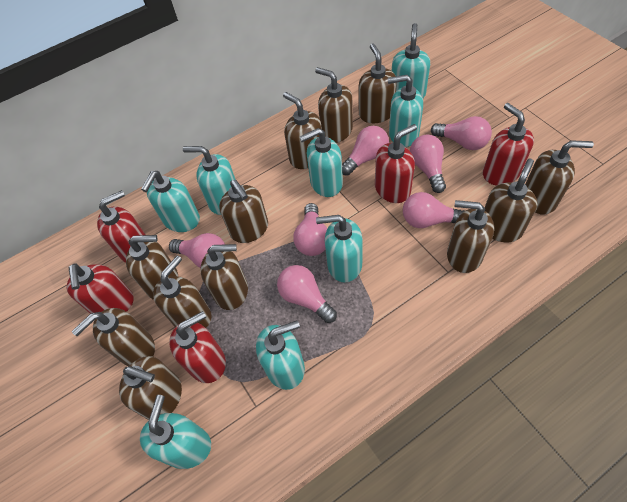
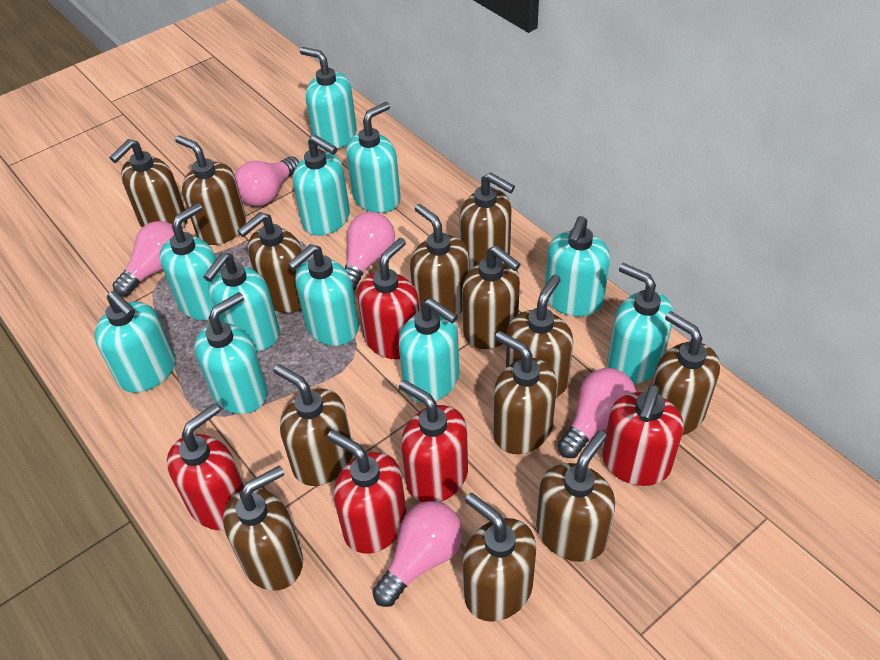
brown soap dispenser: 12 -> 13
pink light bulb: 7 -> 5
turquoise soap dispenser: 8 -> 11

